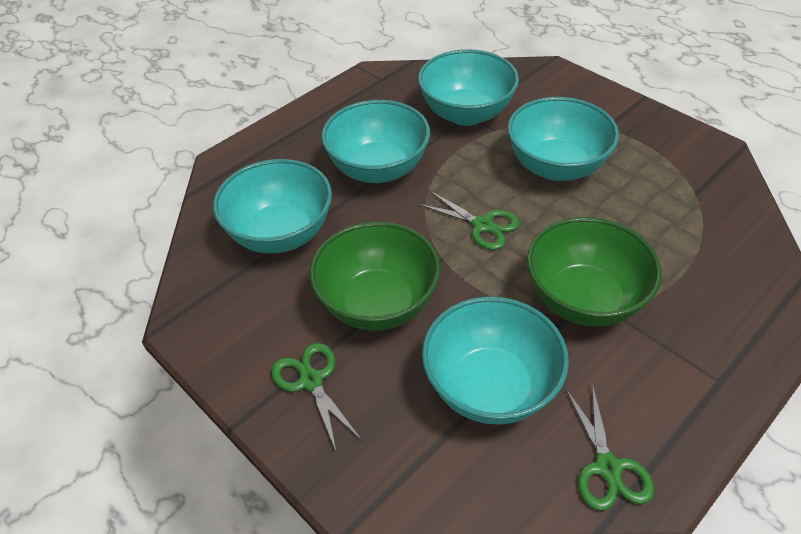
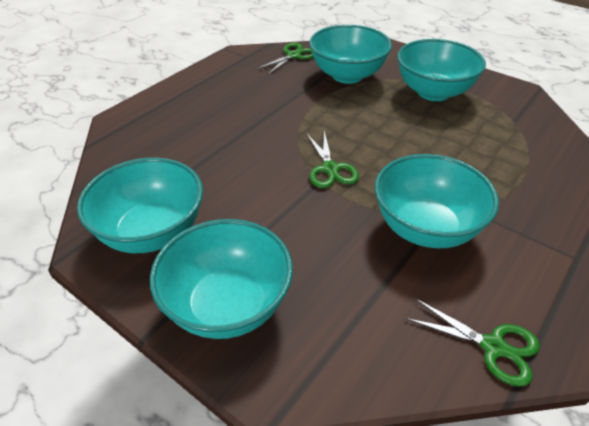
green bowl: 2 -> 0

